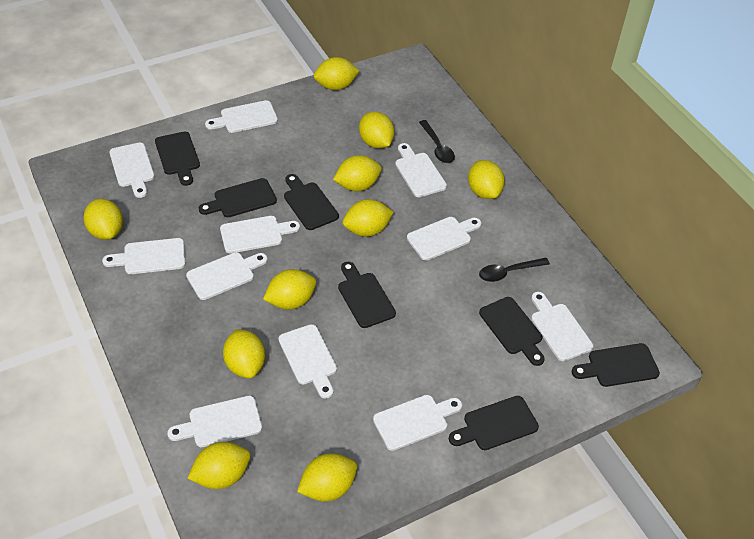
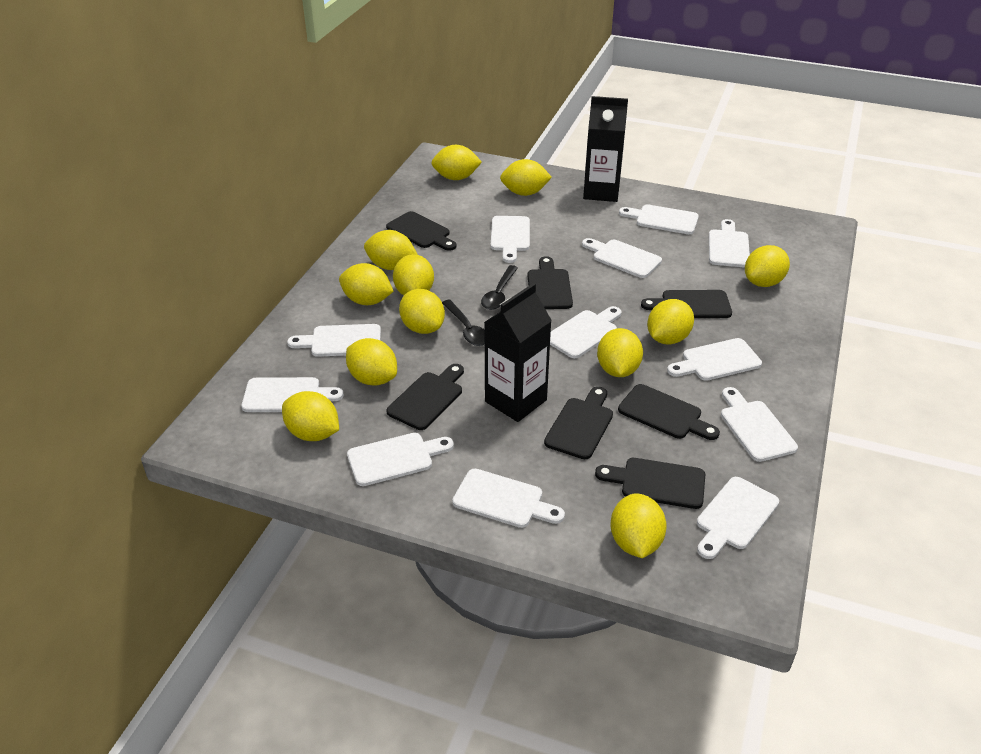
black carton: 0 -> 2
white cutting board: 11 -> 12
yellow lemon: 10 -> 12

